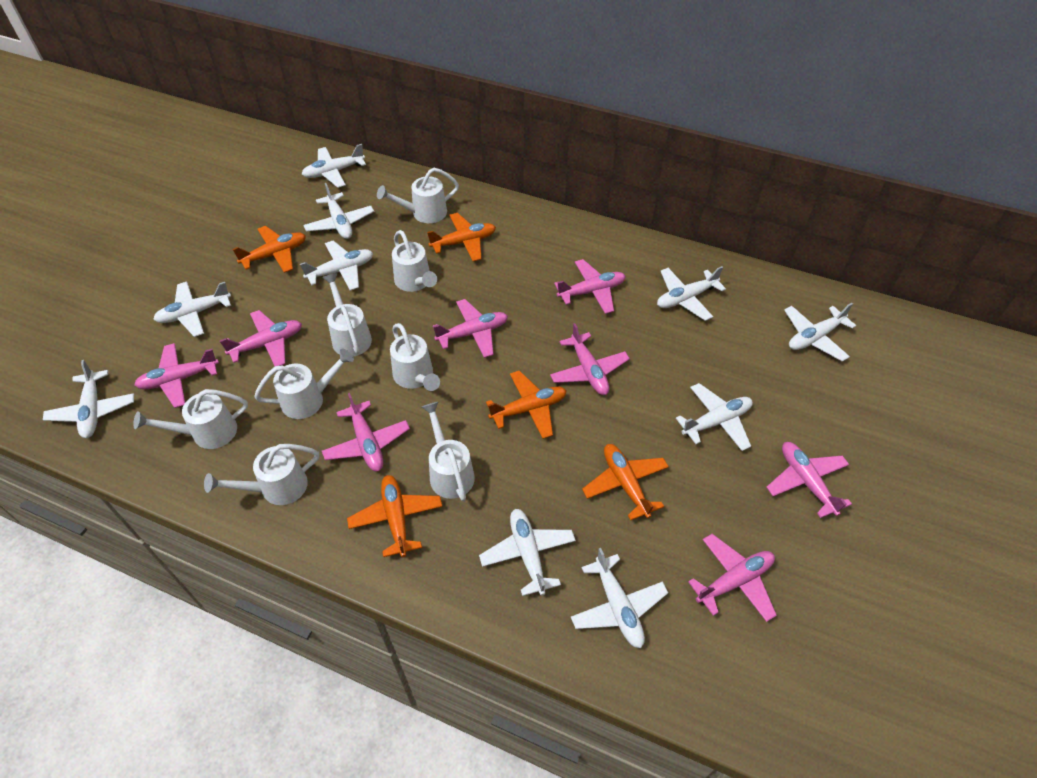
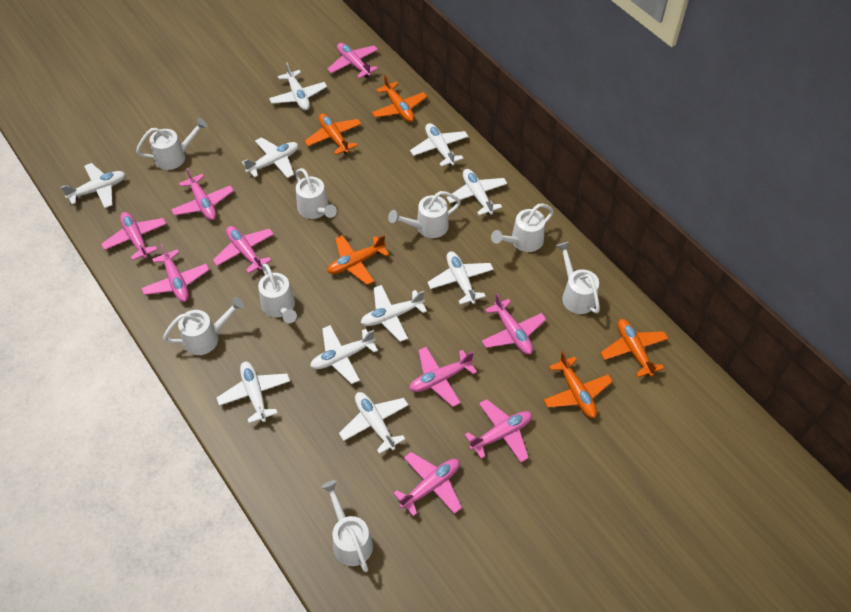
pink plane: 8 -> 9

